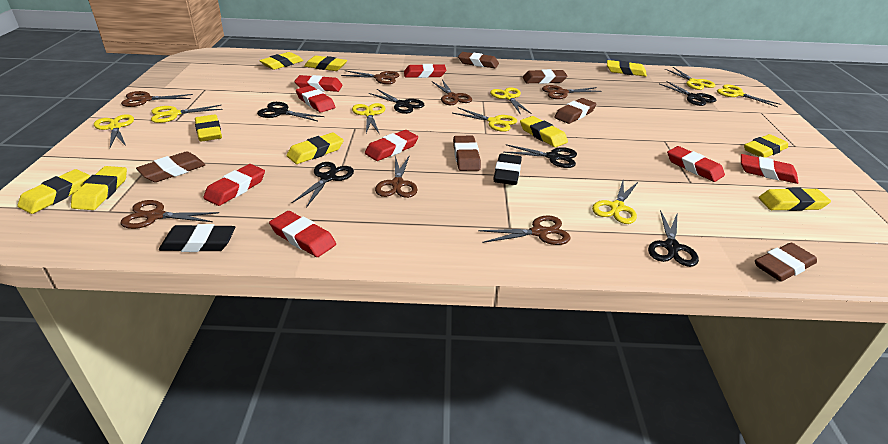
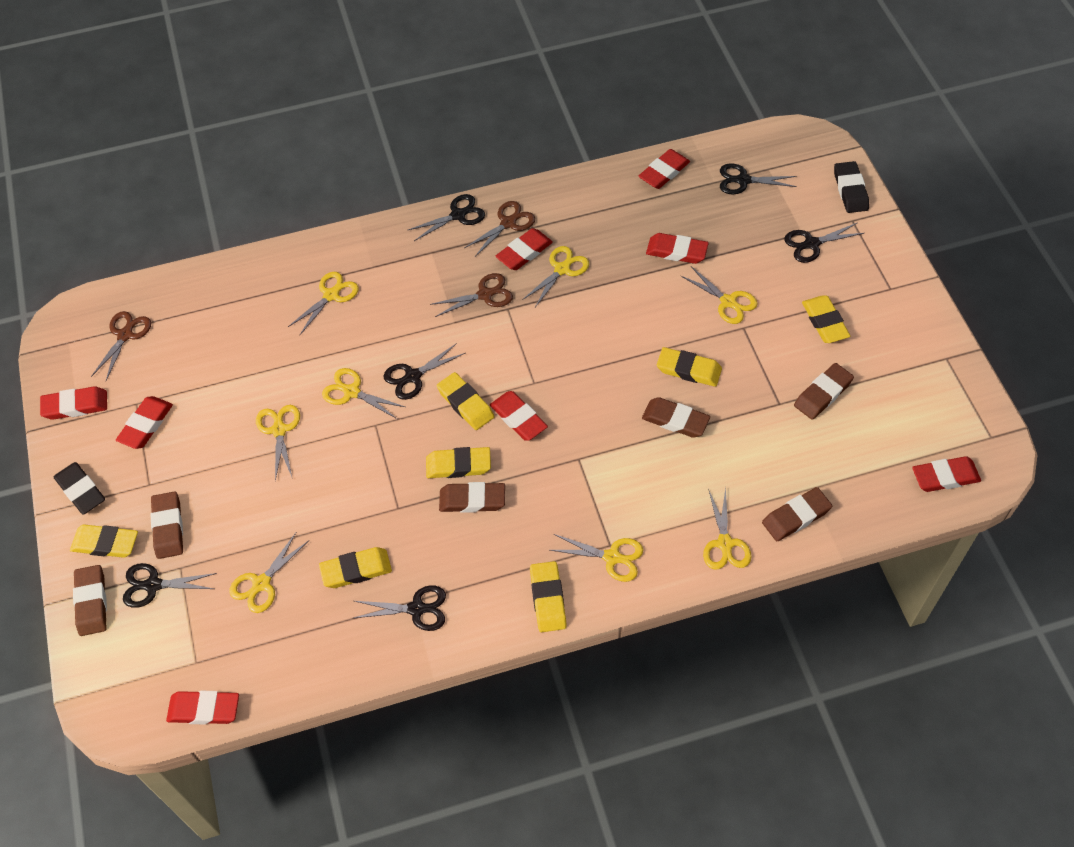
brown scissors: 7 -> 3
yellow eraser: 10 -> 7

